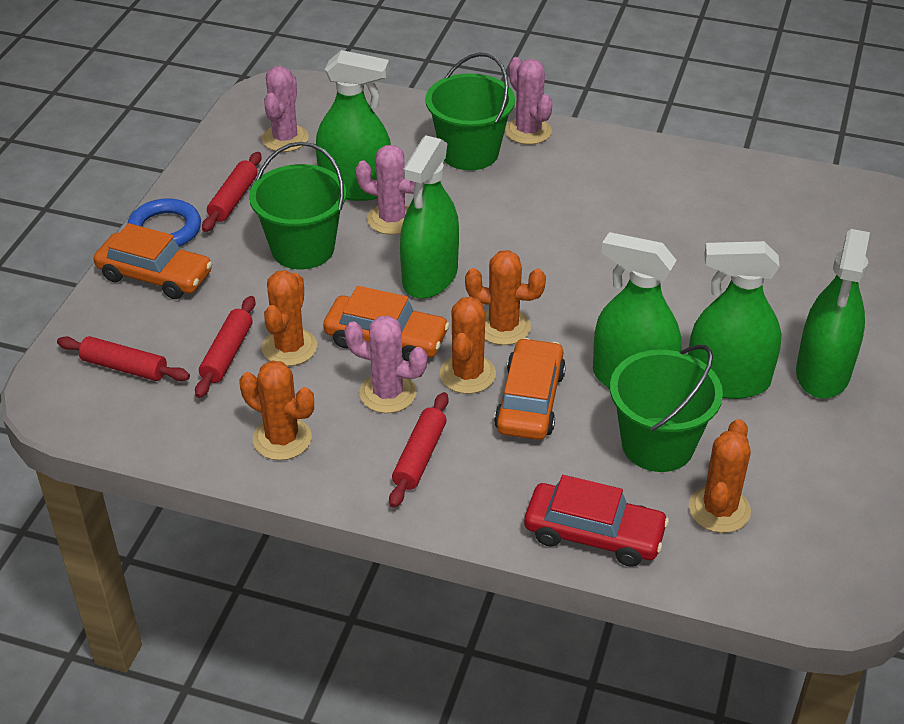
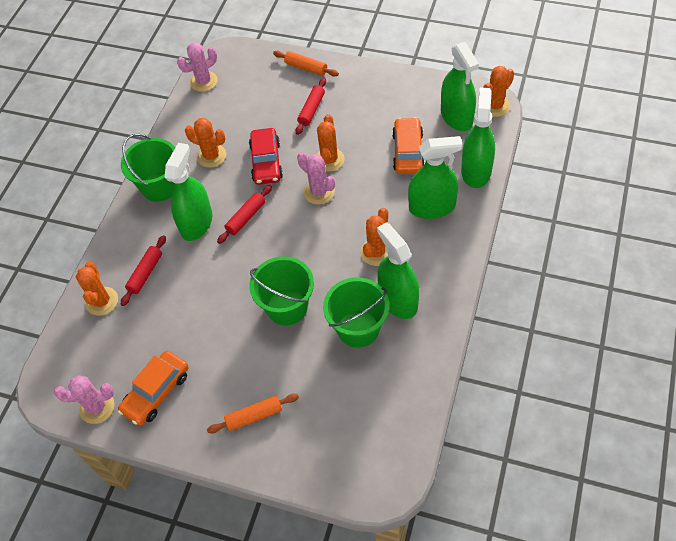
blue ring: 1 -> 0
orange car: 3 -> 2
orange rolling pin: 0 -> 2
pink cactus: 4 -> 3
red rolling pin: 4 -> 3

